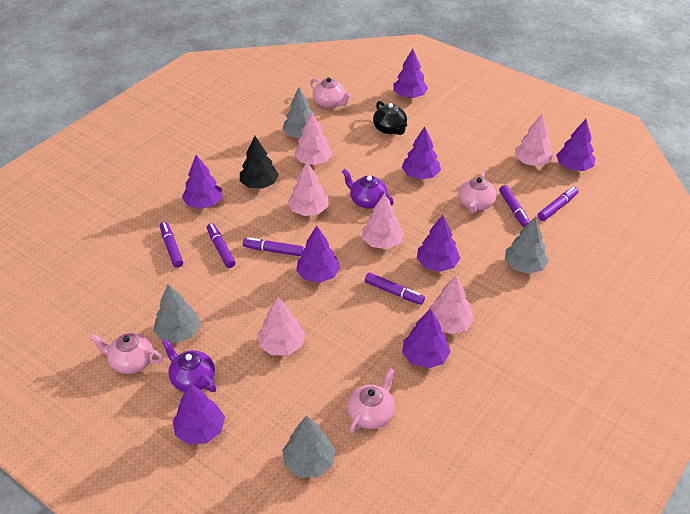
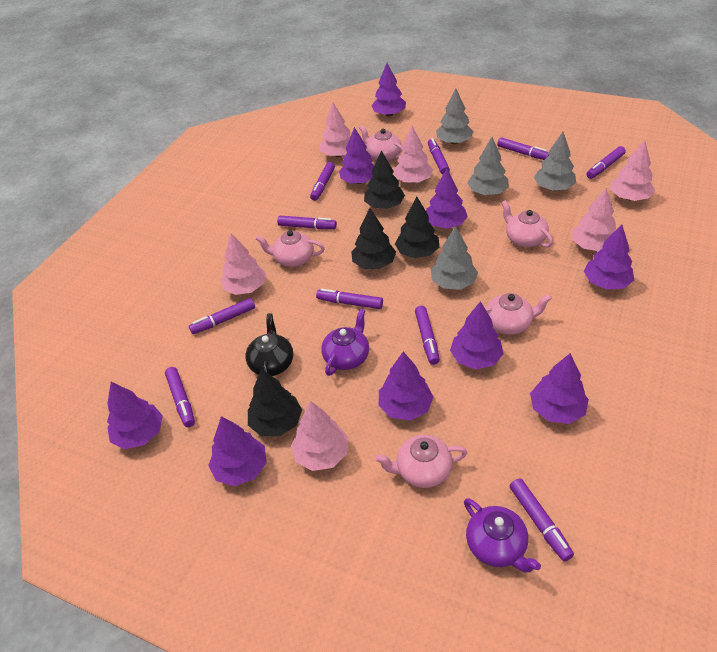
black tree: 1 -> 4
pink teapot: 4 -> 5
purple marker: 6 -> 10
purple tree: 8 -> 9

